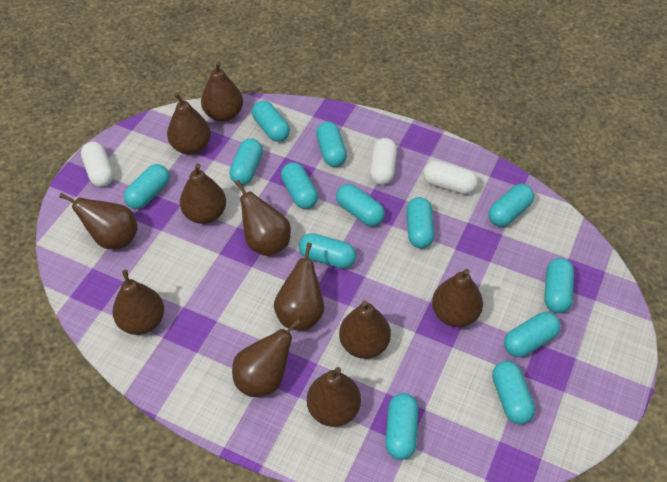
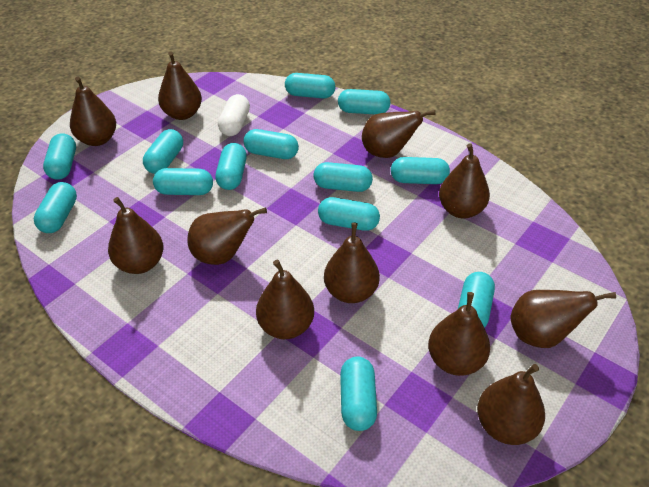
white capsule: 3 -> 1

